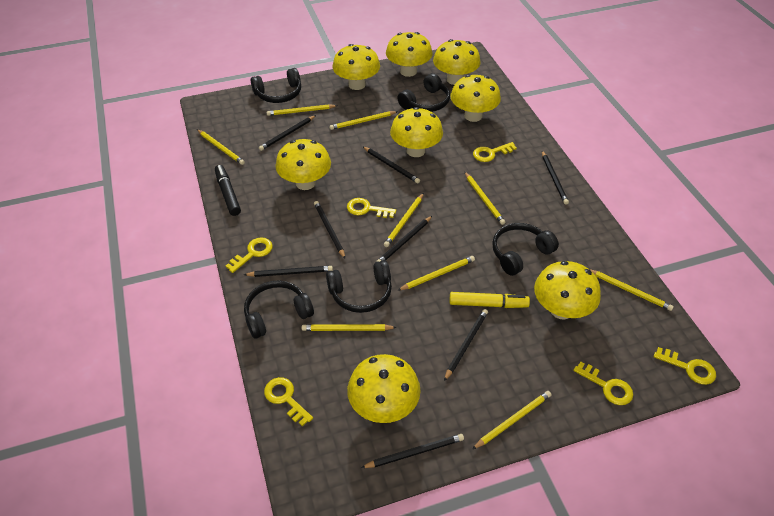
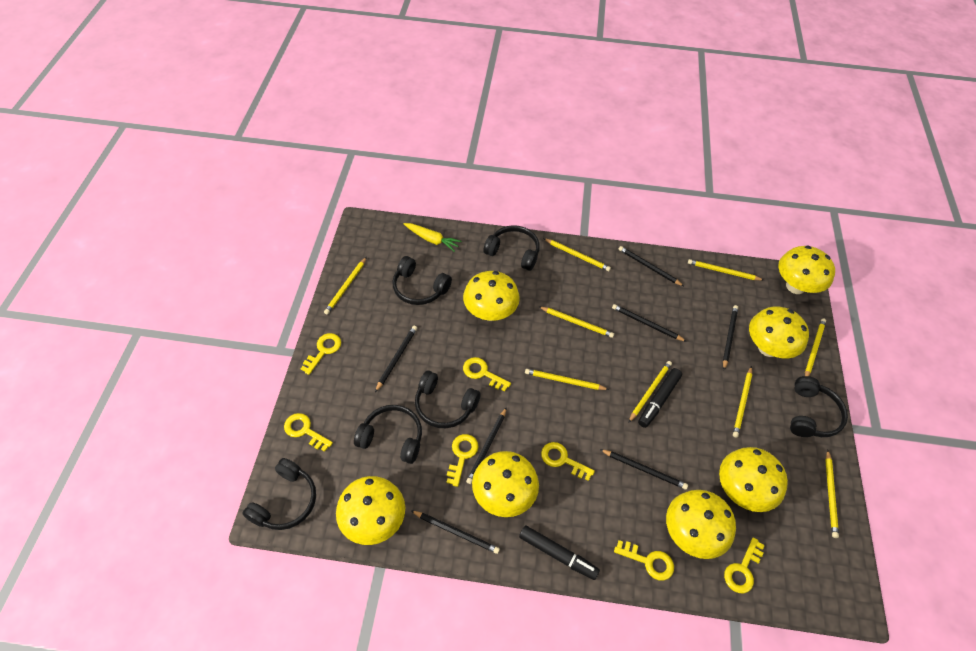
black headphones: 5 -> 6
black marker: 1 -> 2
black pencil: 8 -> 7
yellow carrot: 0 -> 1
yellow key: 6 -> 7
yellow marker: 1 -> 0
yellow mushroom: 8 -> 7

